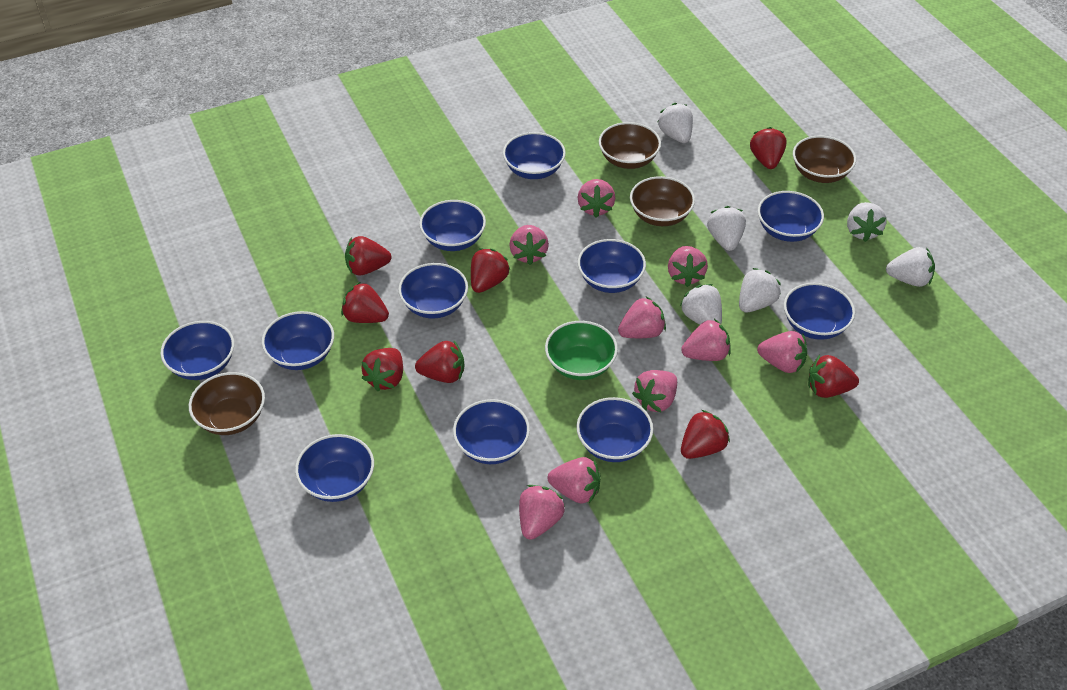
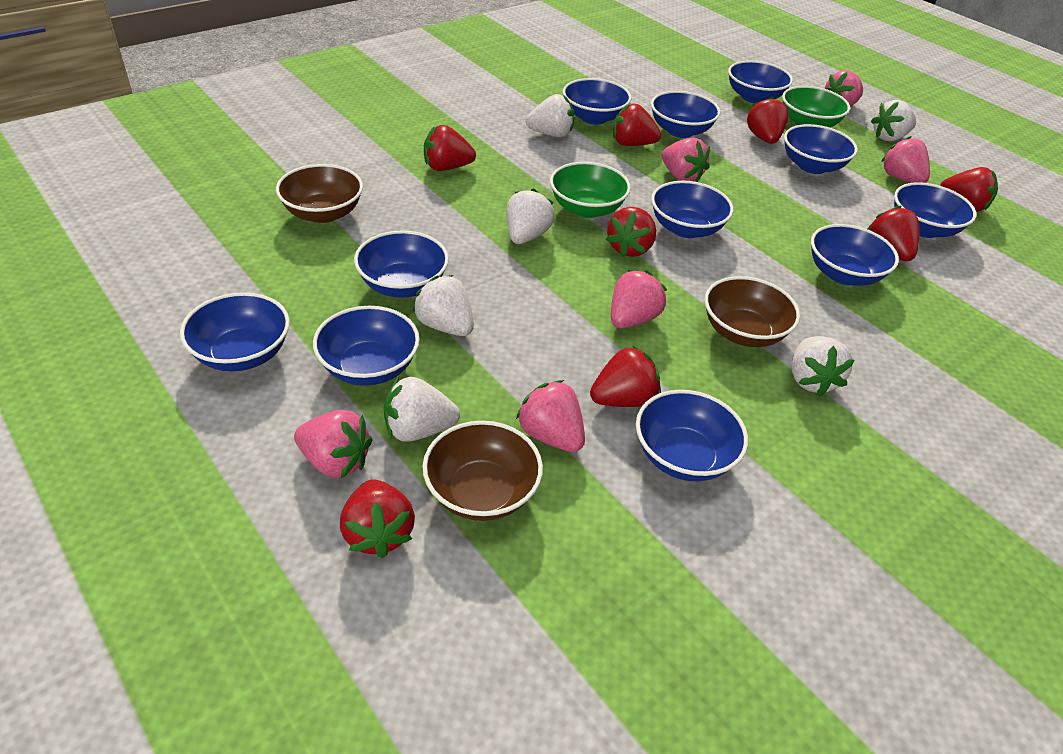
brown bowl: 4 -> 3
green bowl: 1 -> 2
pink strawberry: 9 -> 6

